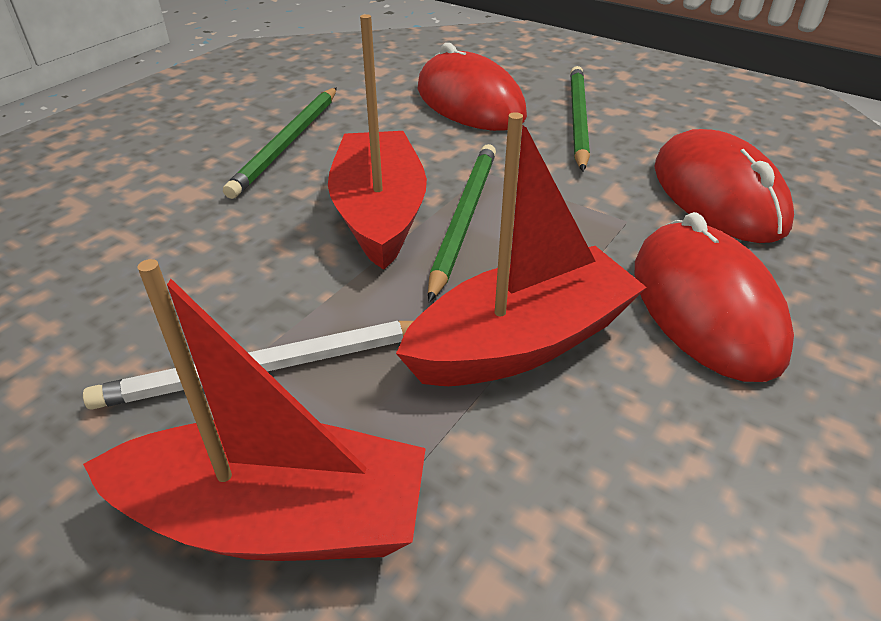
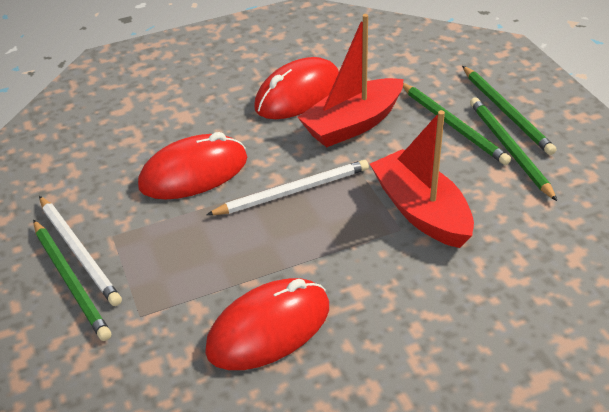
green pencil: 3 -> 4
red boat: 3 -> 2
white pencil: 1 -> 2

